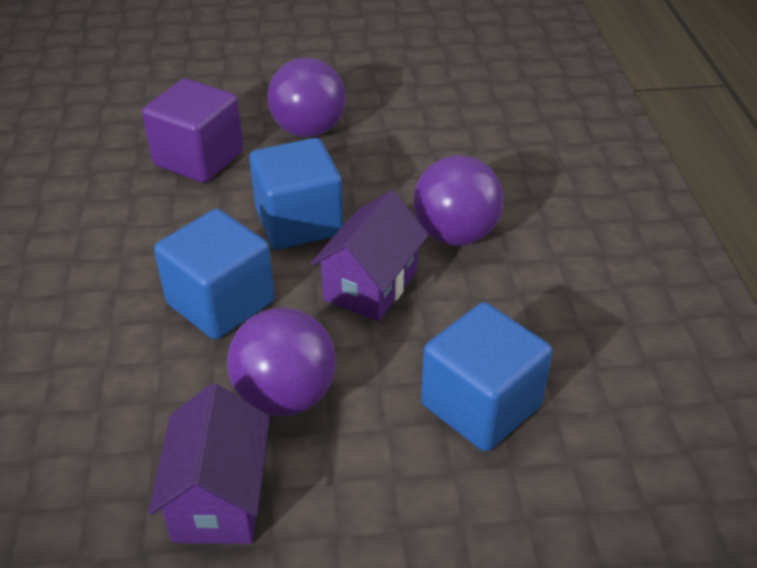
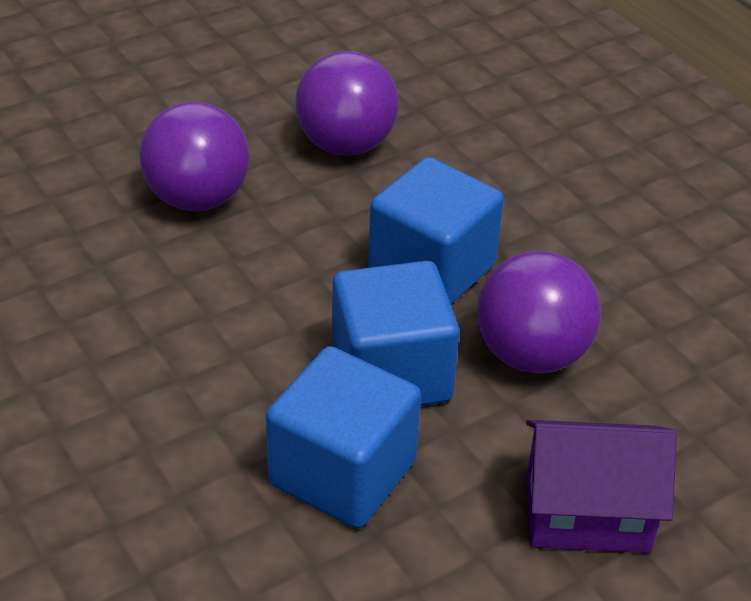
purple cube: 1 -> 0
purple house: 2 -> 1

